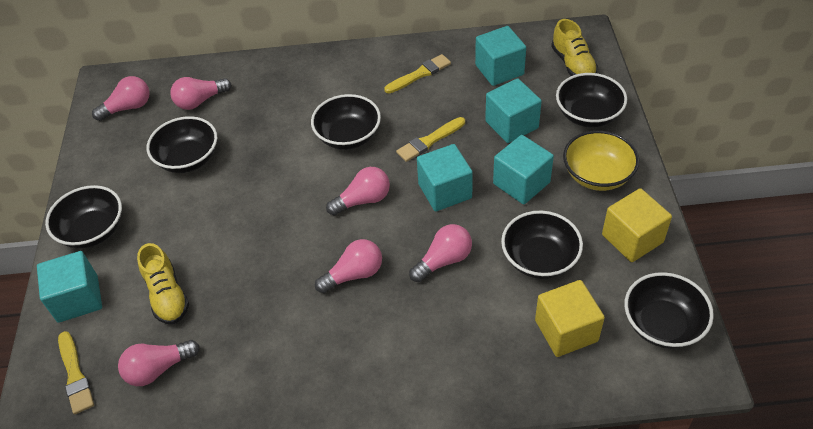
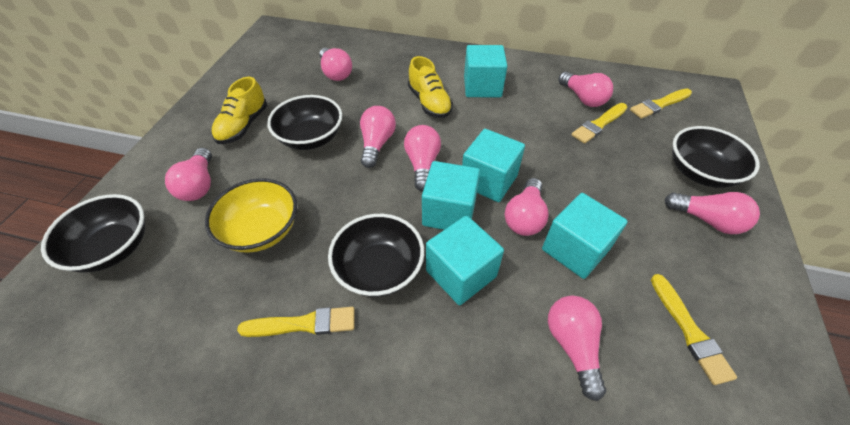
black bowl: 6 -> 4
pink light bulb: 6 -> 8
yellow brush: 3 -> 4
yellow cube: 2 -> 0

